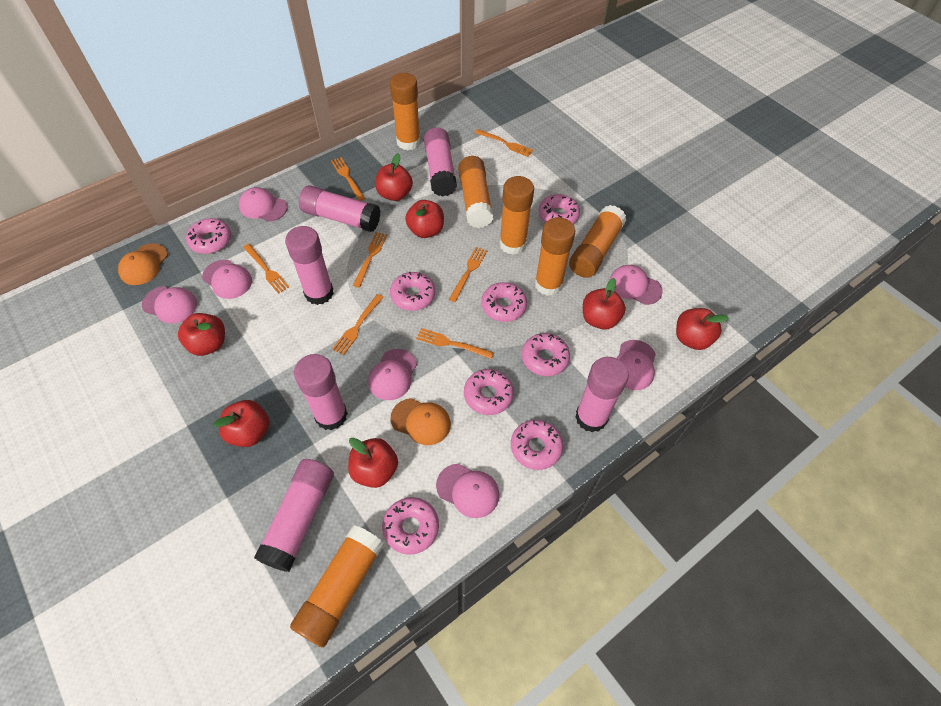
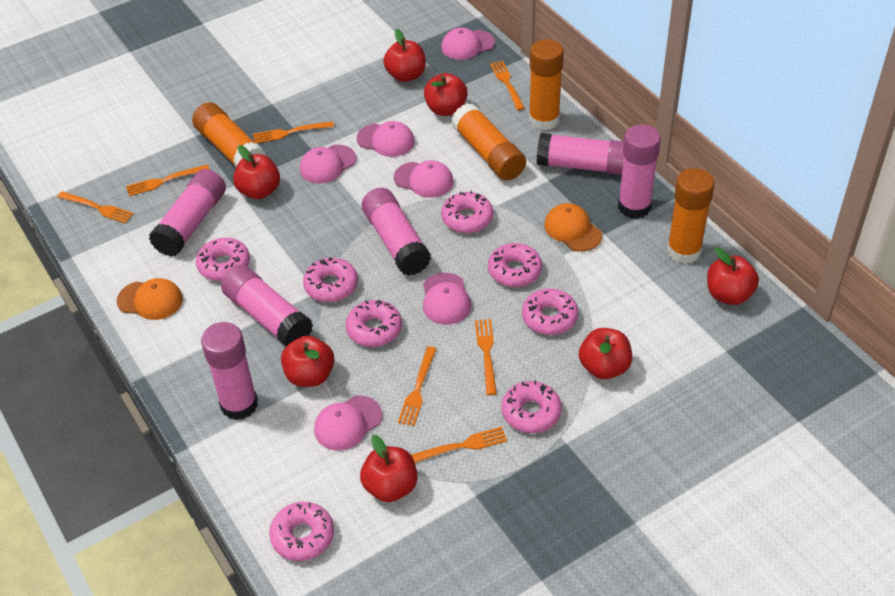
orange glue stick: 6 -> 4
pink cap: 7 -> 6

